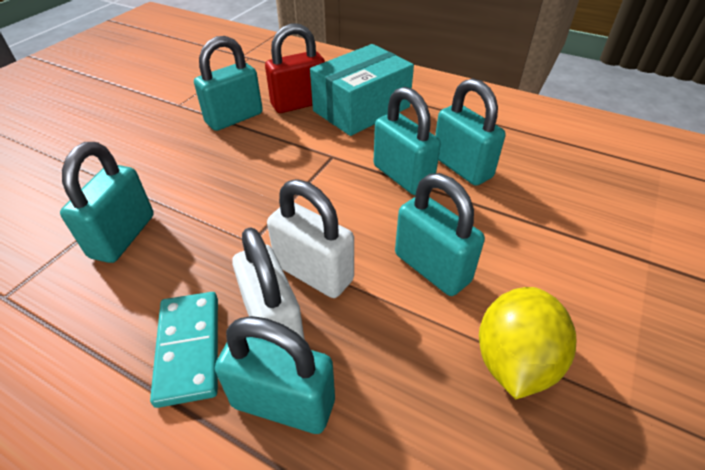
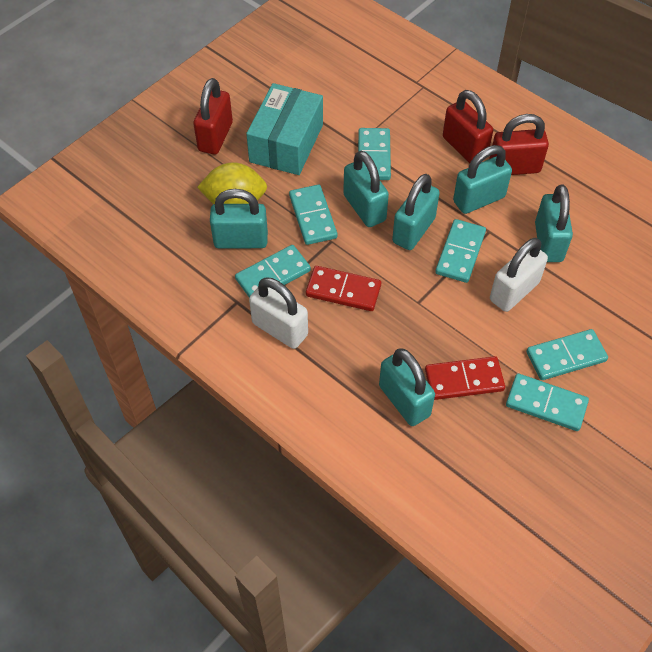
red domino: 0 -> 2
red padlock: 1 -> 3
turquoise domino: 1 -> 6

